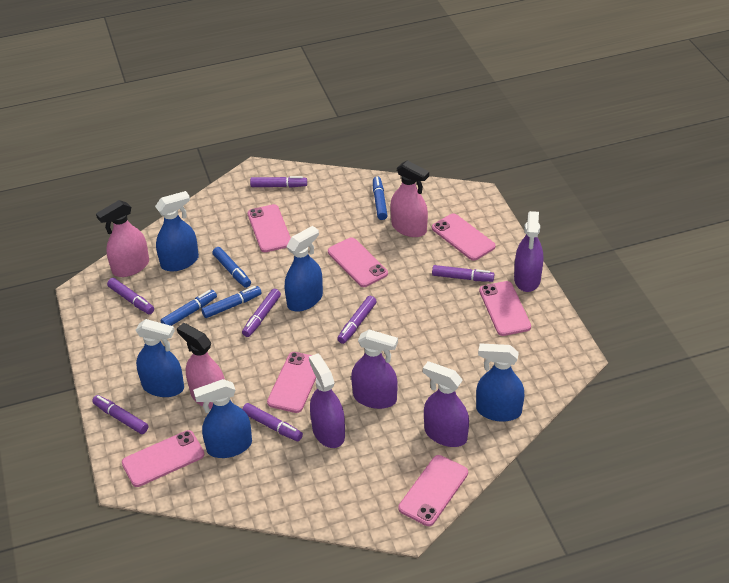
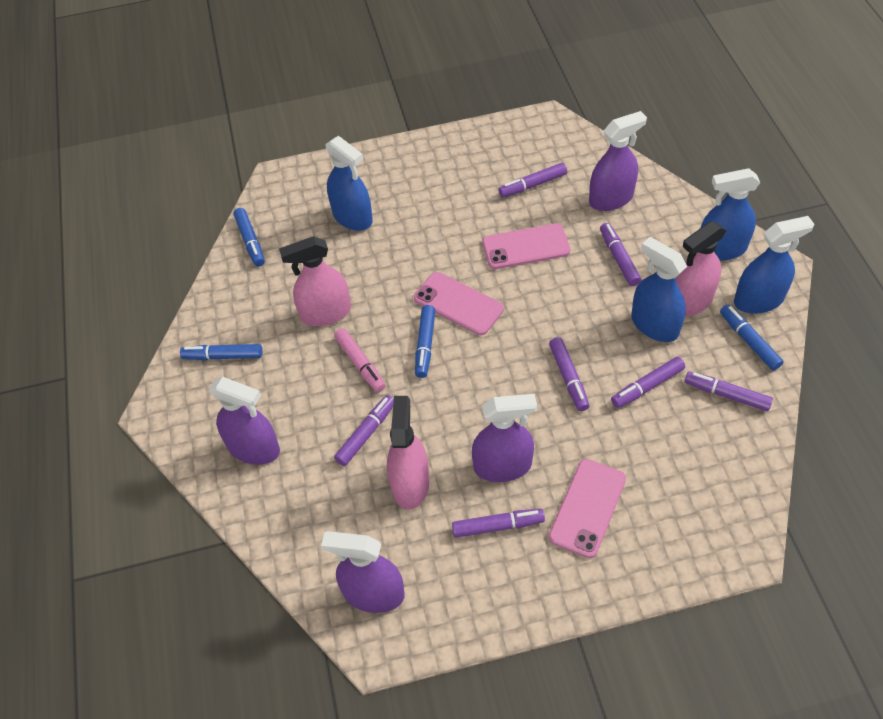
blue spray bottle: 5 -> 4
pink marker: 0 -> 1
pink phone: 7 -> 3

